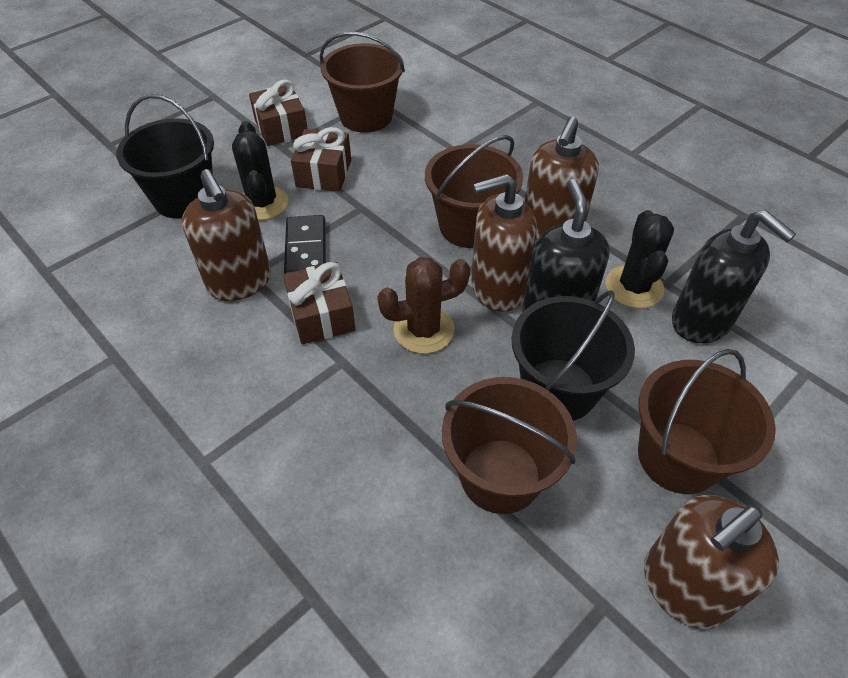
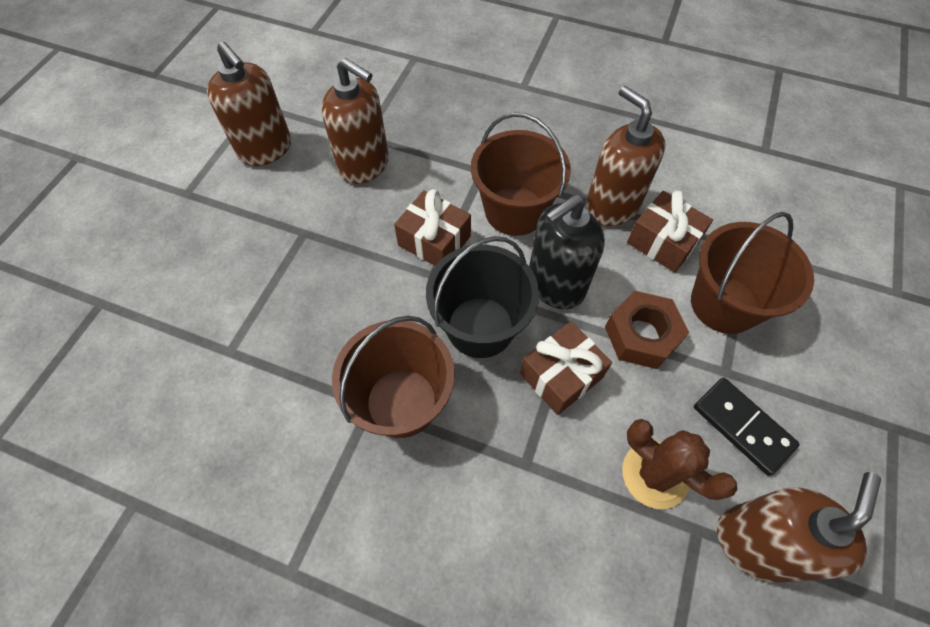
black bucket: 2 -> 1
black cactus: 2 -> 0
black soap dispenser: 2 -> 1
brown bucket: 4 -> 3
brown nut: 0 -> 1

